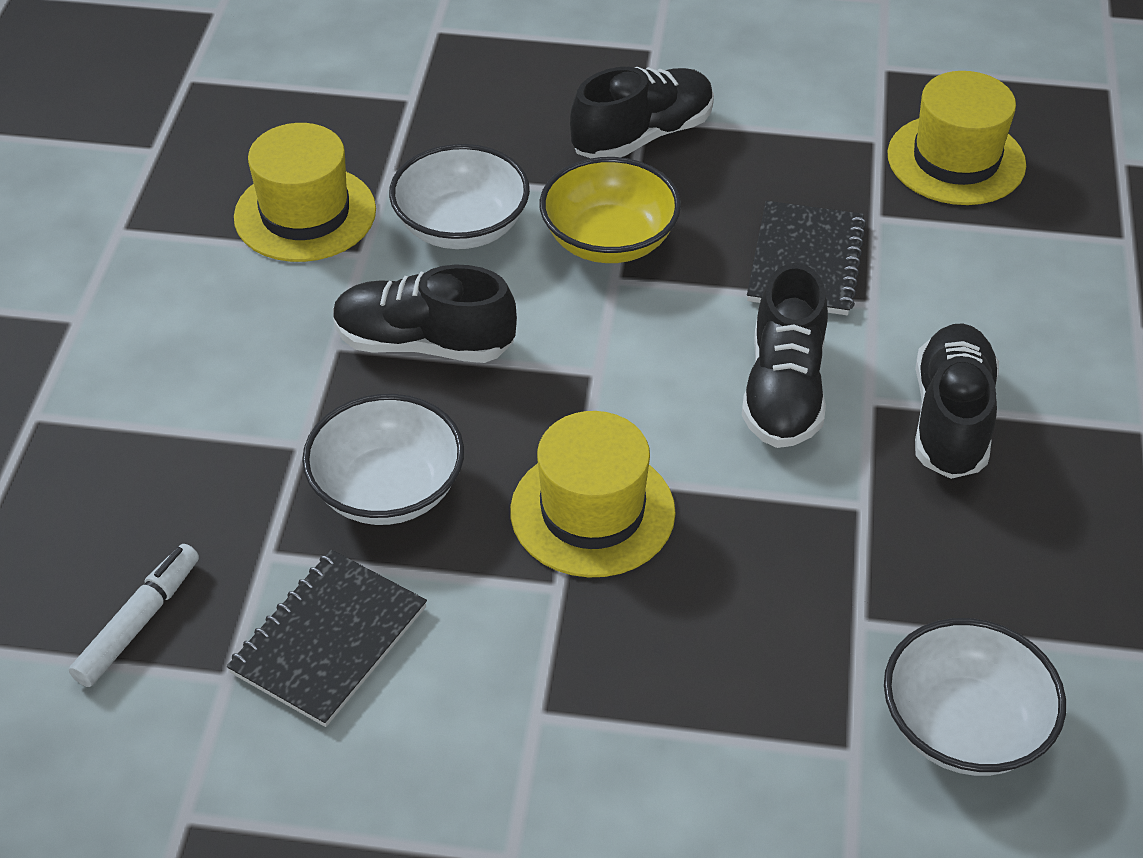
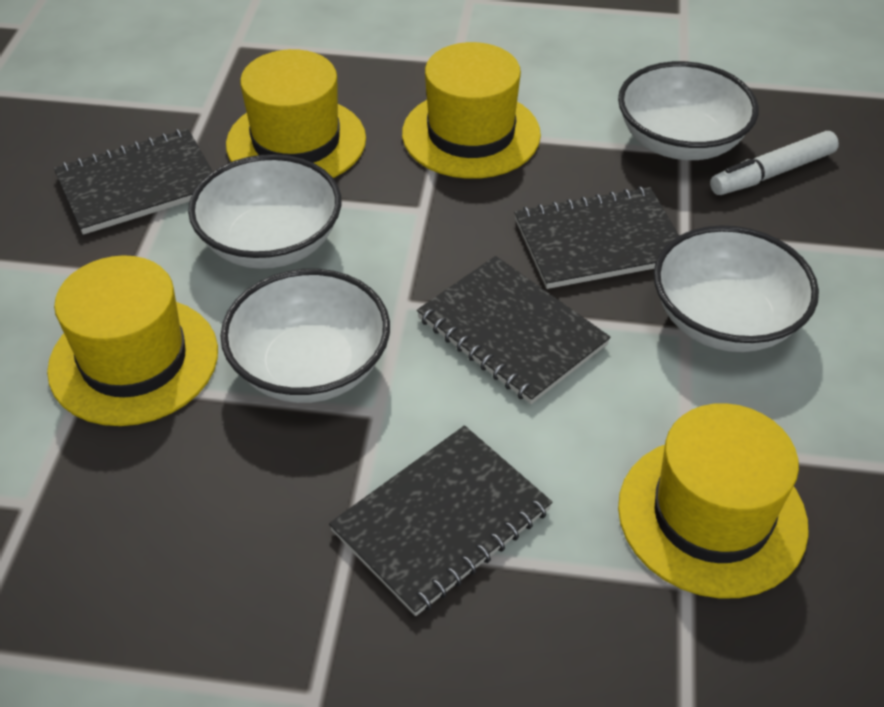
black notebook: 2 -> 4
black shoe: 4 -> 0
white bowl: 3 -> 4
yellow bowl: 1 -> 0
yellow hat: 3 -> 4

